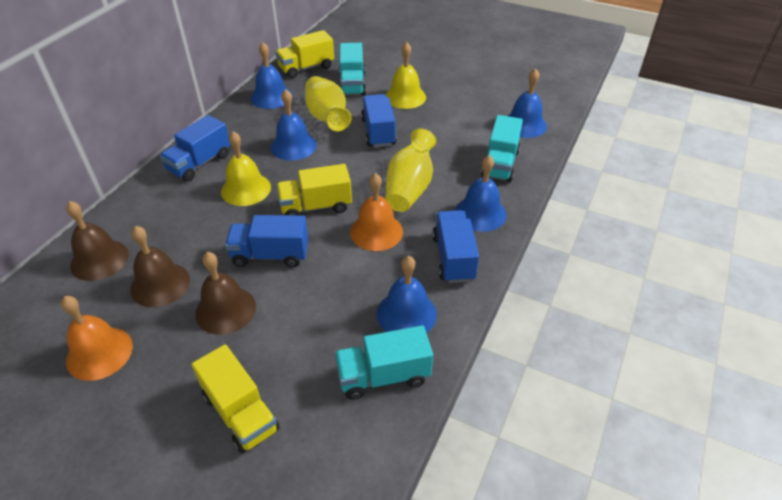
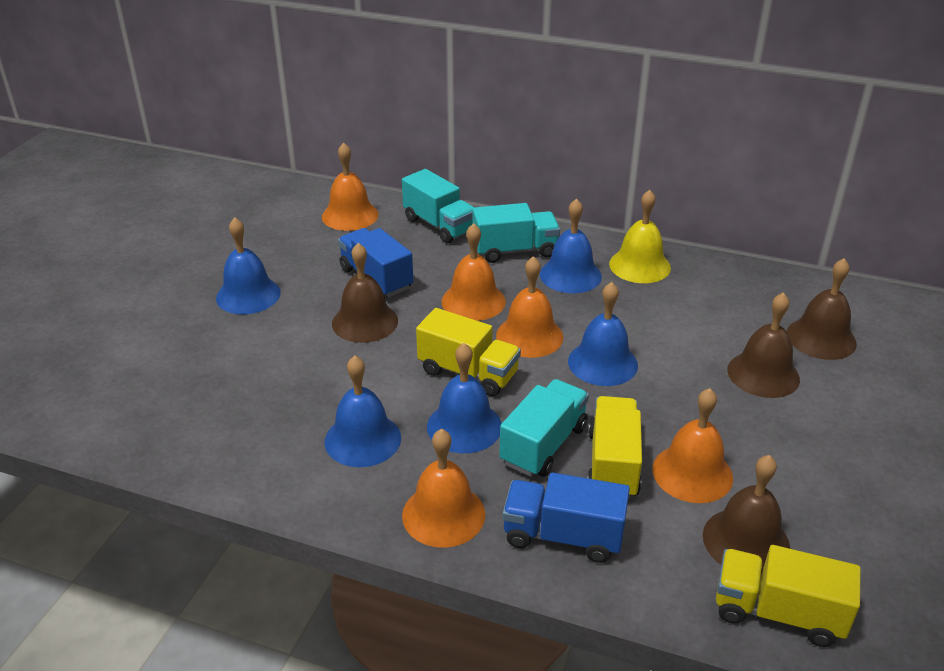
blue truck: 4 -> 2
brown bell: 3 -> 4
orange bell: 2 -> 5
yellow bell: 2 -> 1
yellow vase: 2 -> 0

